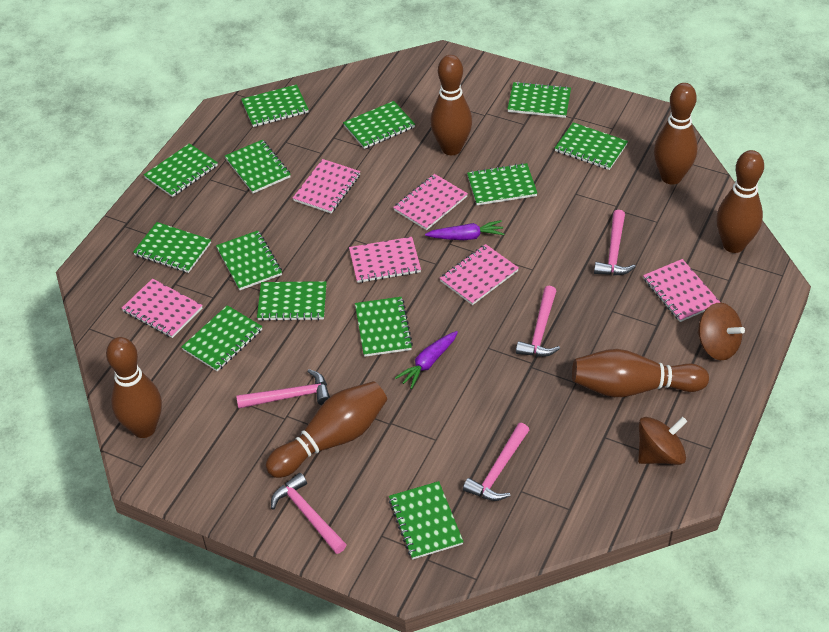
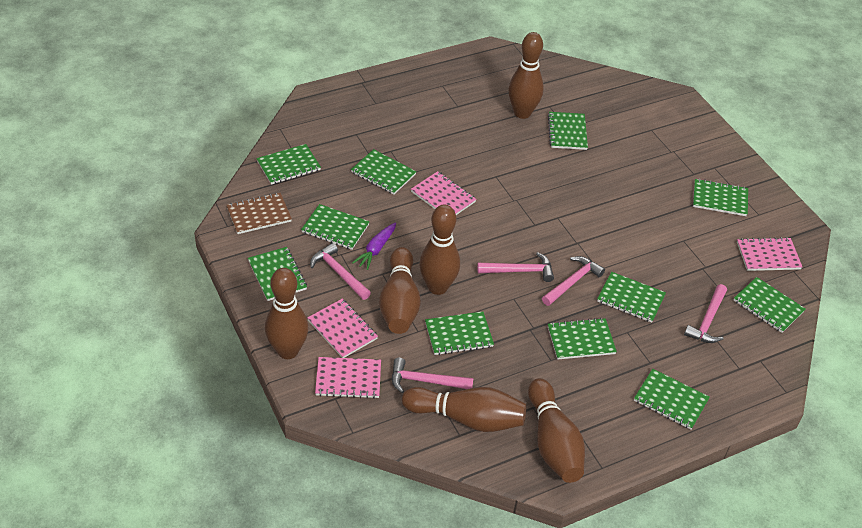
brown notebook: 0 -> 1
brown spinning top: 2 -> 0
green notebook: 13 -> 11
pink notebook: 6 -> 4
purple carrot: 2 -> 1

